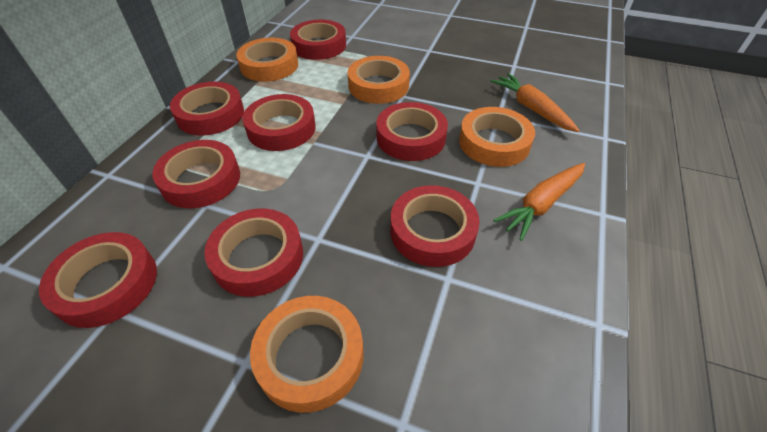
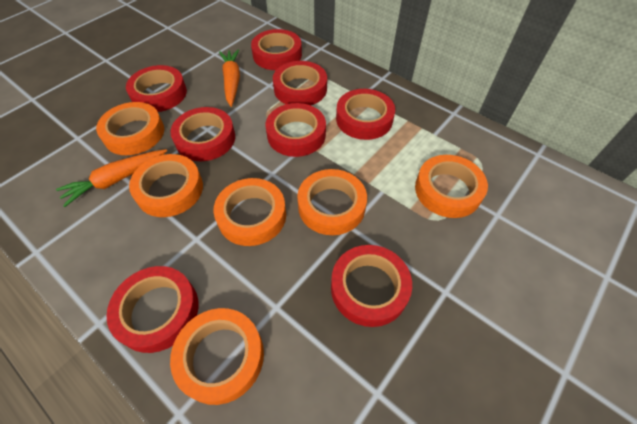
orange tape: 4 -> 6

